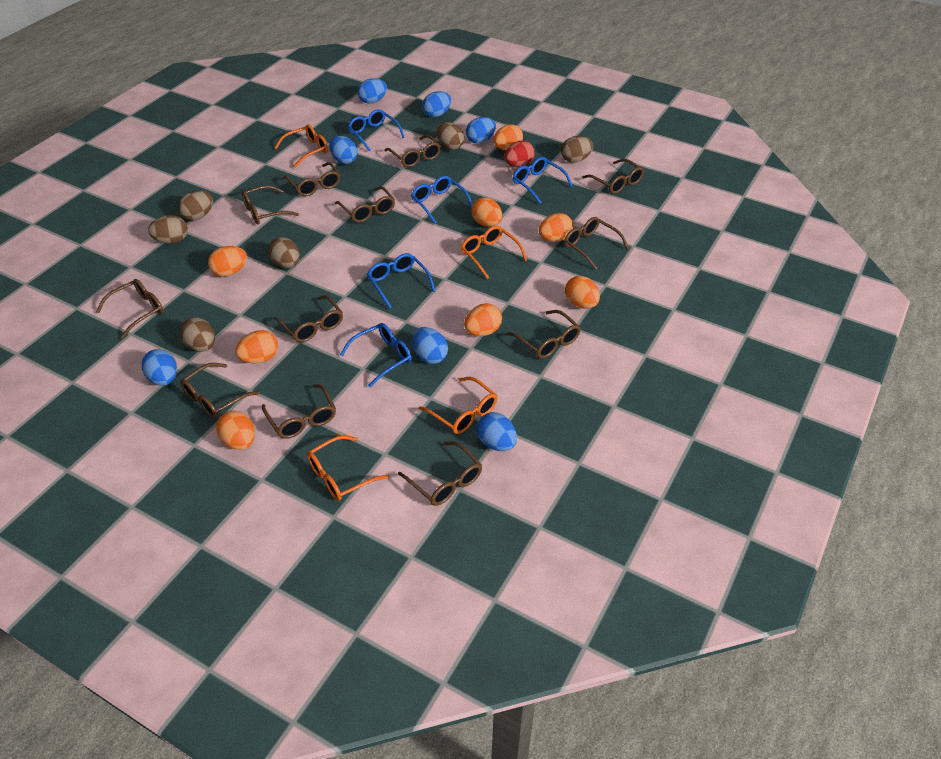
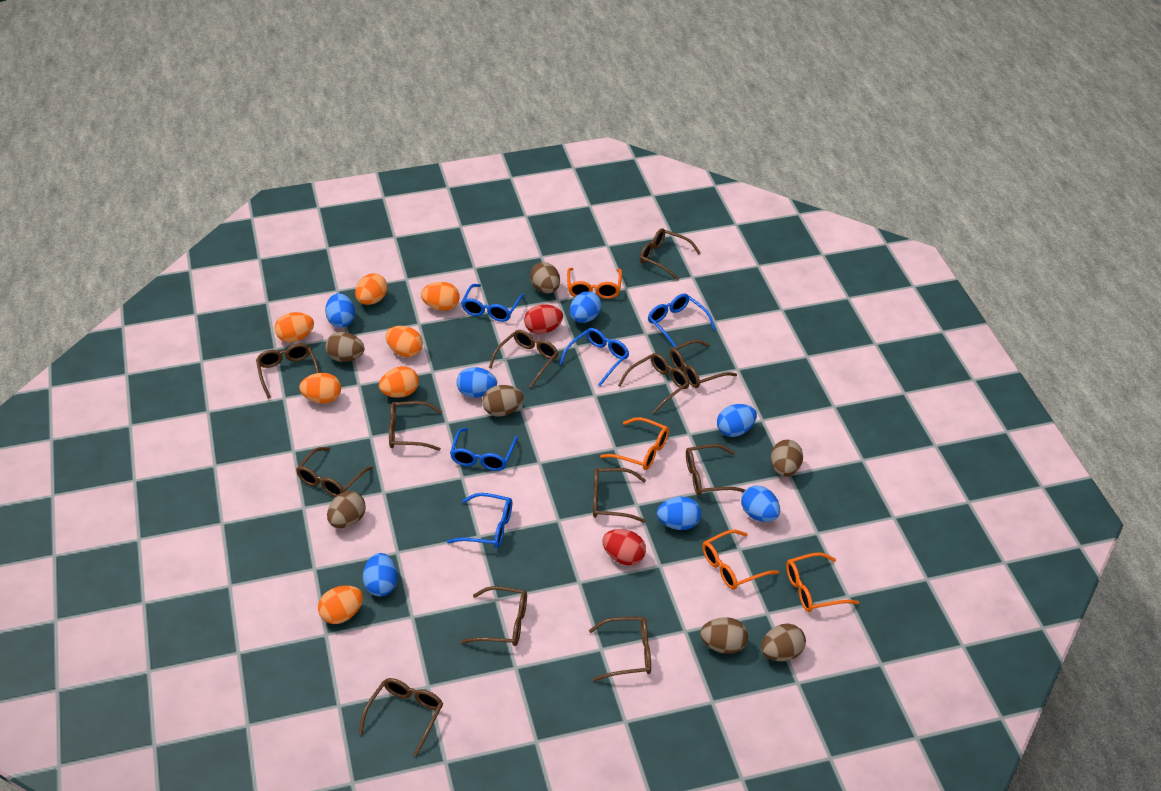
brown egg: 6 -> 7
orange egg: 8 -> 7
red egg: 1 -> 2

